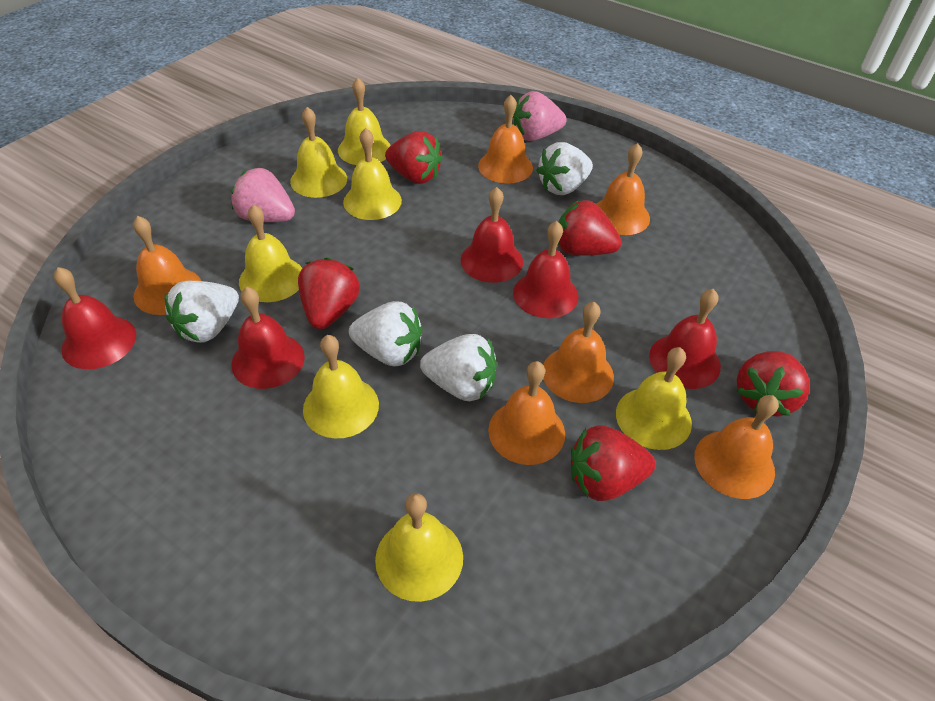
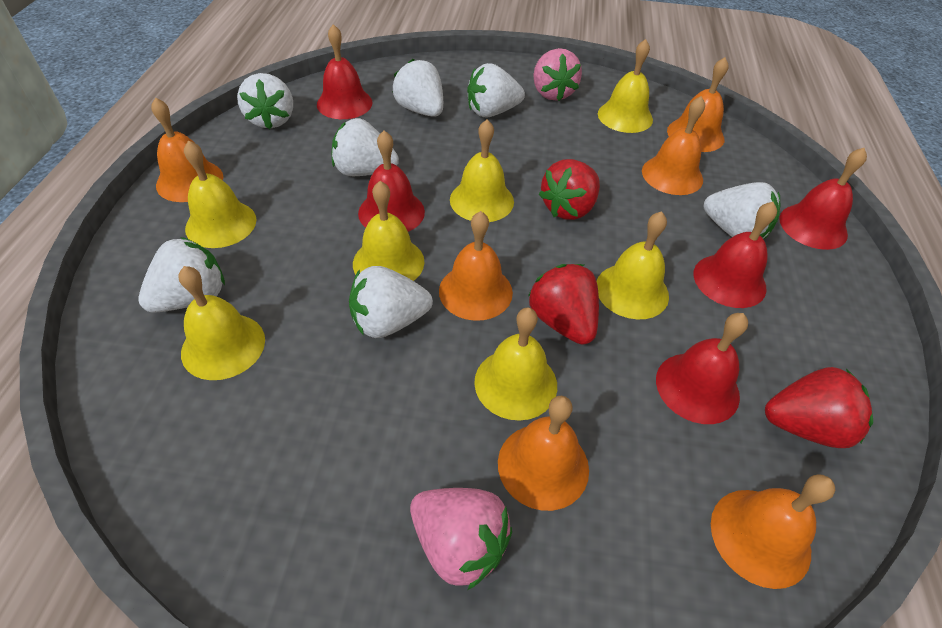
red strawberry: 5 -> 3
white strawberry: 4 -> 7

